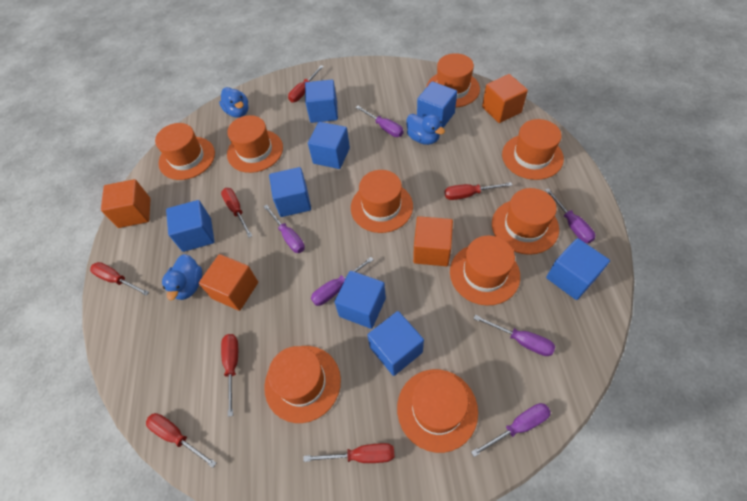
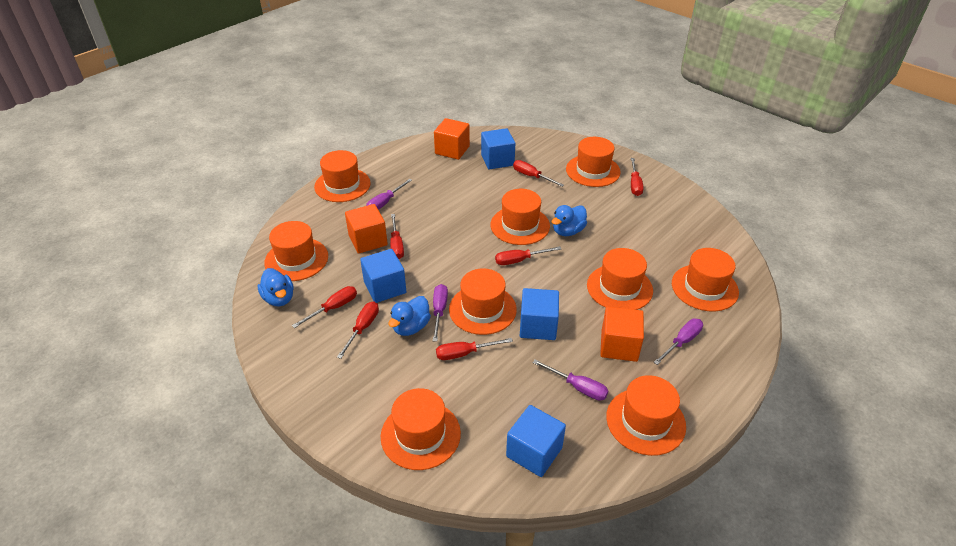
blue cube: 8 -> 4
orange cube: 4 -> 3
purple screwdriver: 6 -> 4

